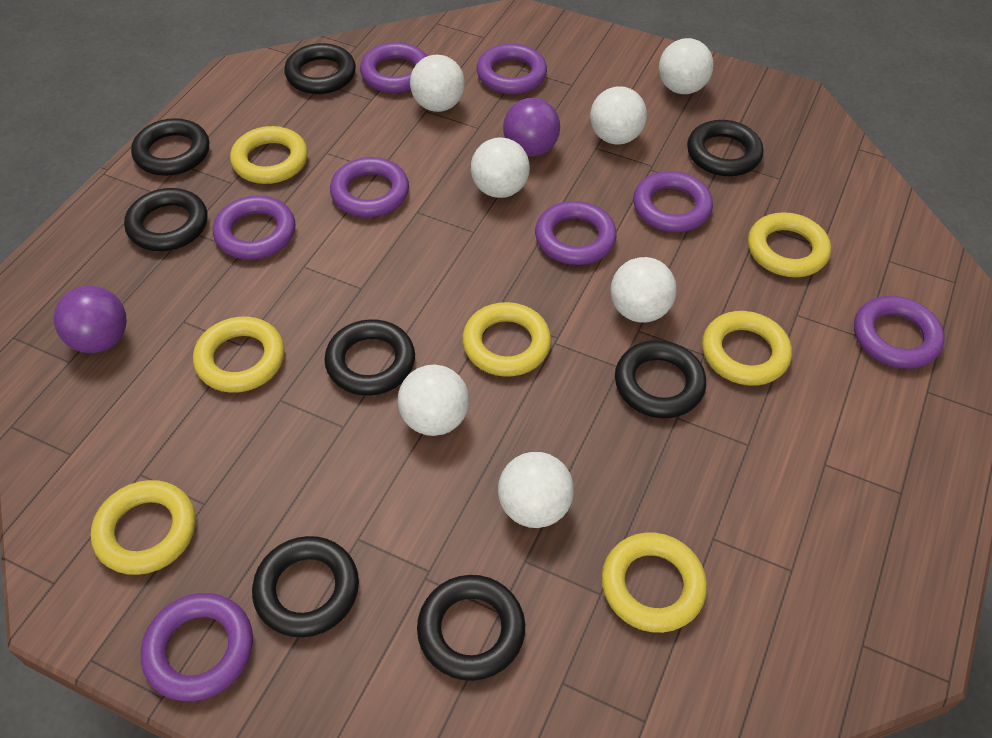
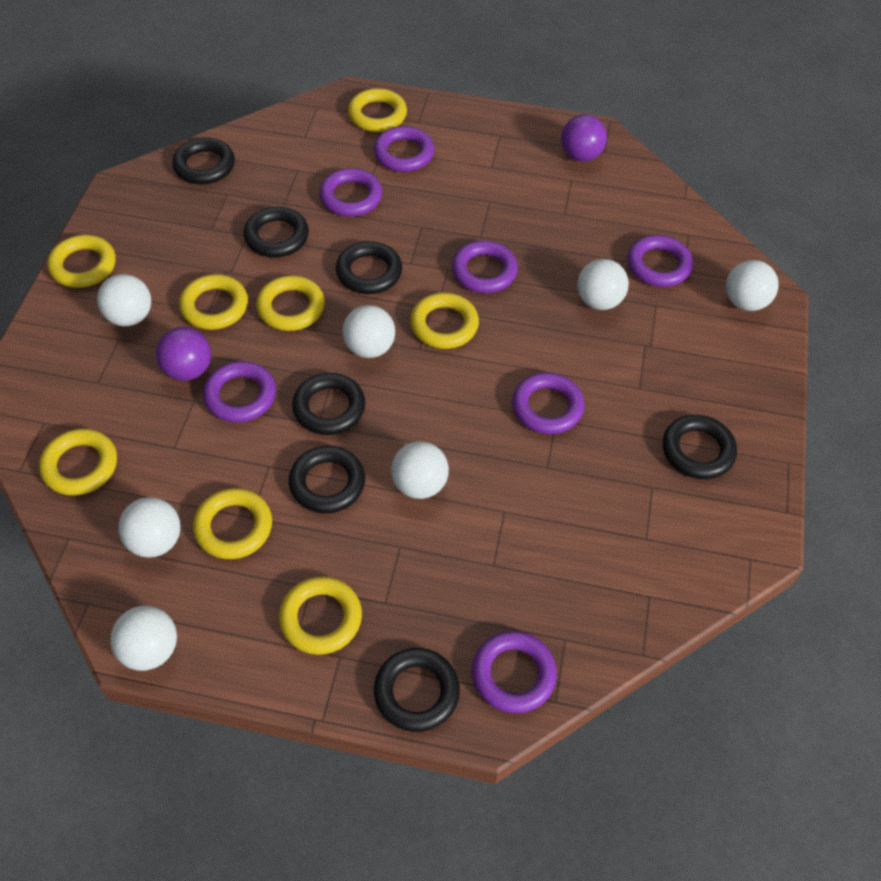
black ring: 8 -> 7
purple ring: 8 -> 7
yellow ring: 7 -> 8

